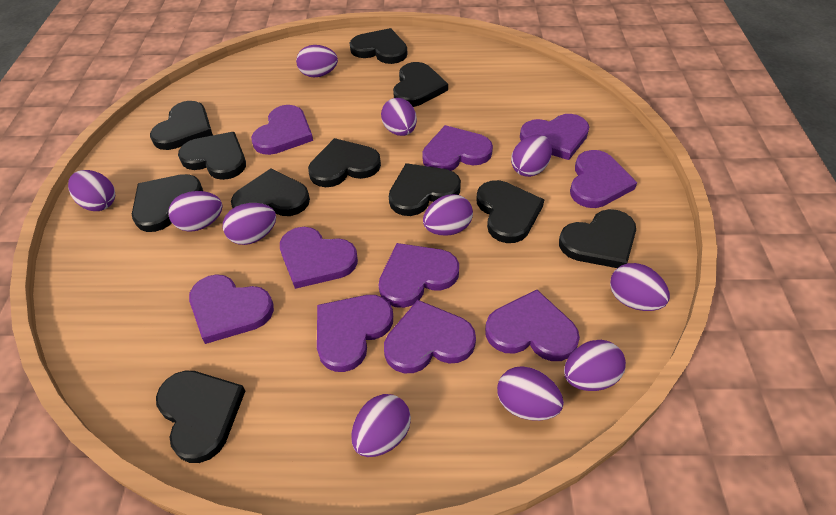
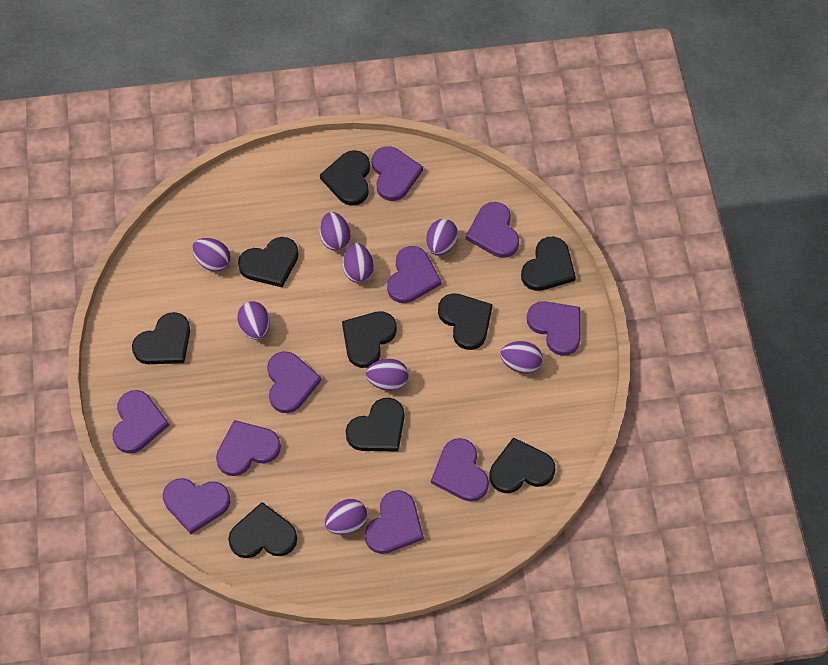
black heart: 11 -> 9
purple egg: 11 -> 8

